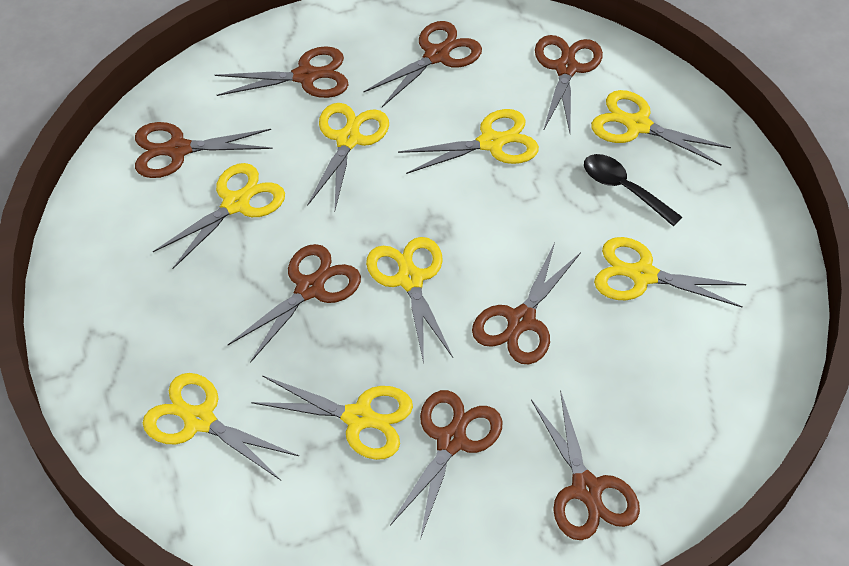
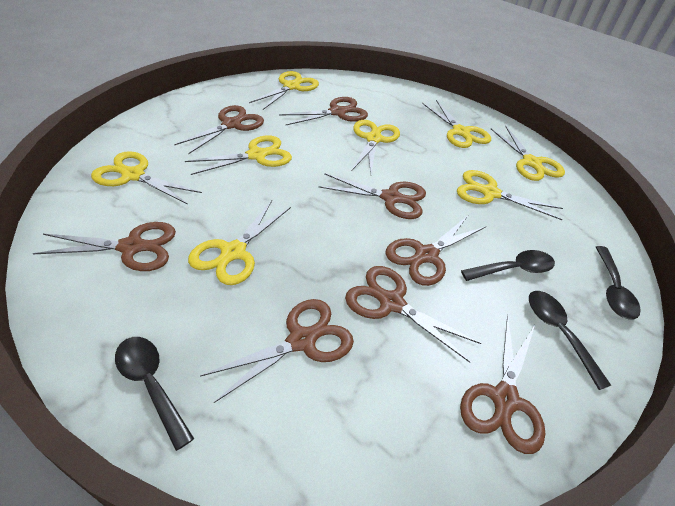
black spoon: 1 -> 4

